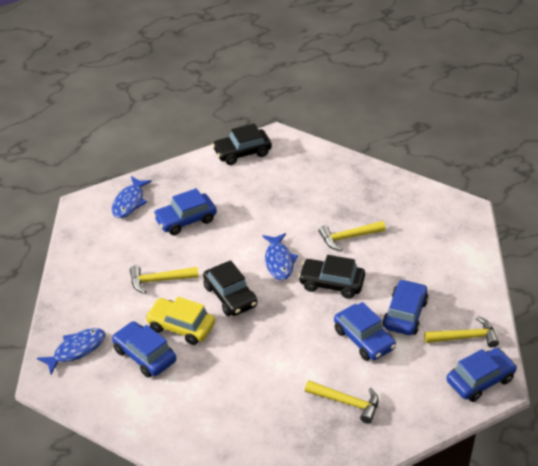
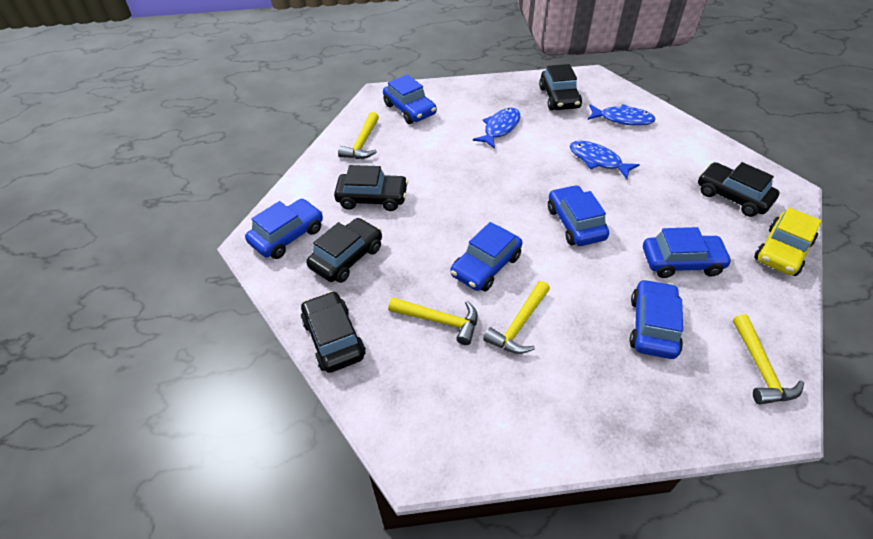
black car: 3 -> 5
blue car: 5 -> 6

